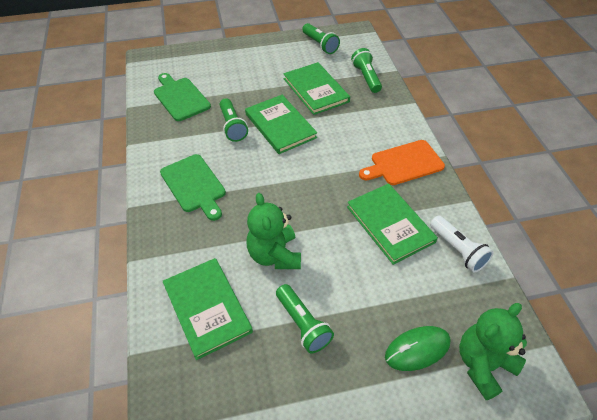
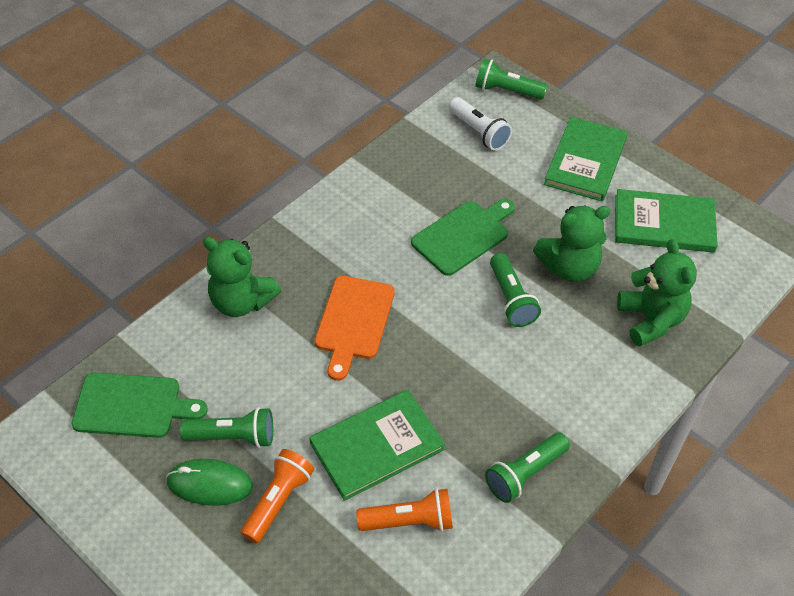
green book: 4 -> 3
green teddy bear: 2 -> 3
orange flashlight: 0 -> 2

